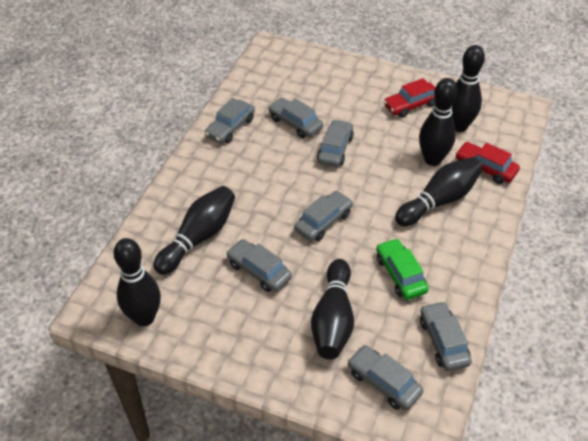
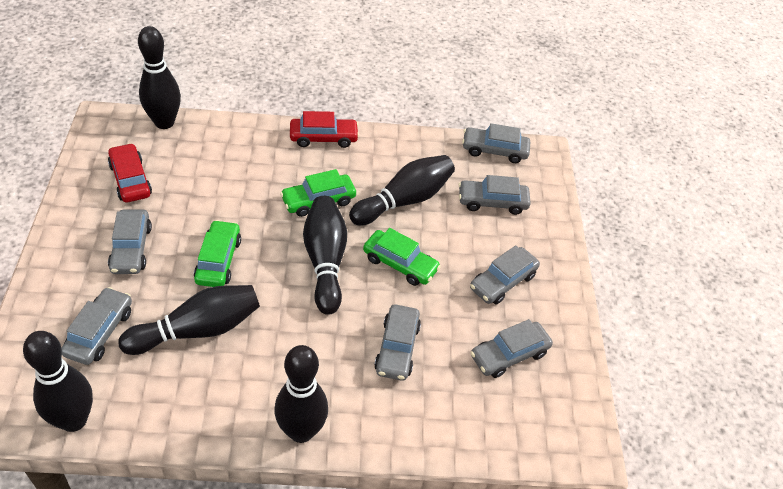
green car: 1 -> 3

